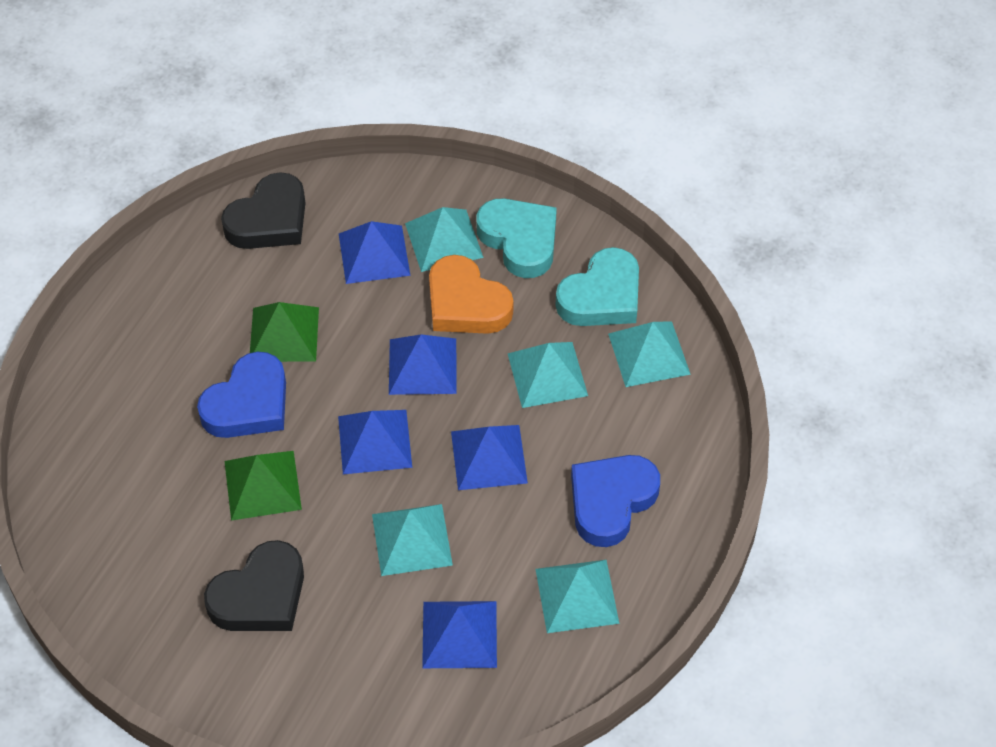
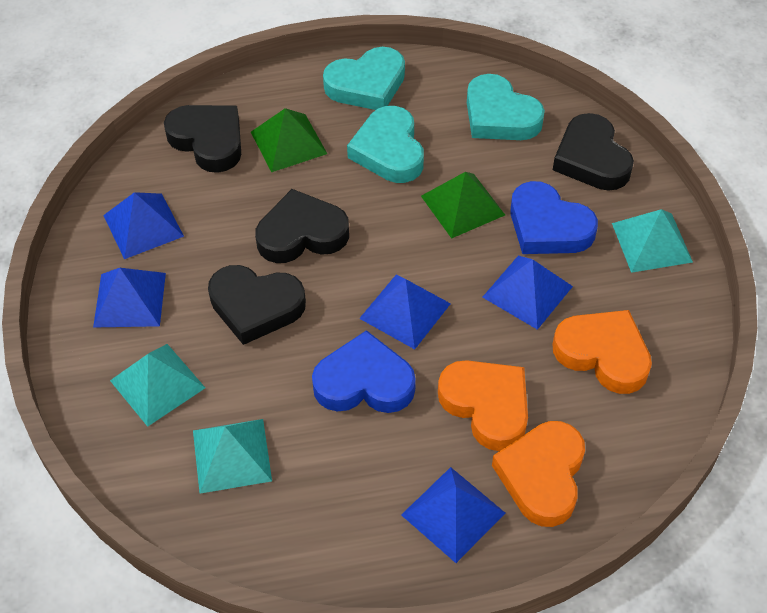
black heart: 2 -> 4
orange heart: 1 -> 3
turquoise heart: 2 -> 3
turquoise pyramid: 5 -> 3

